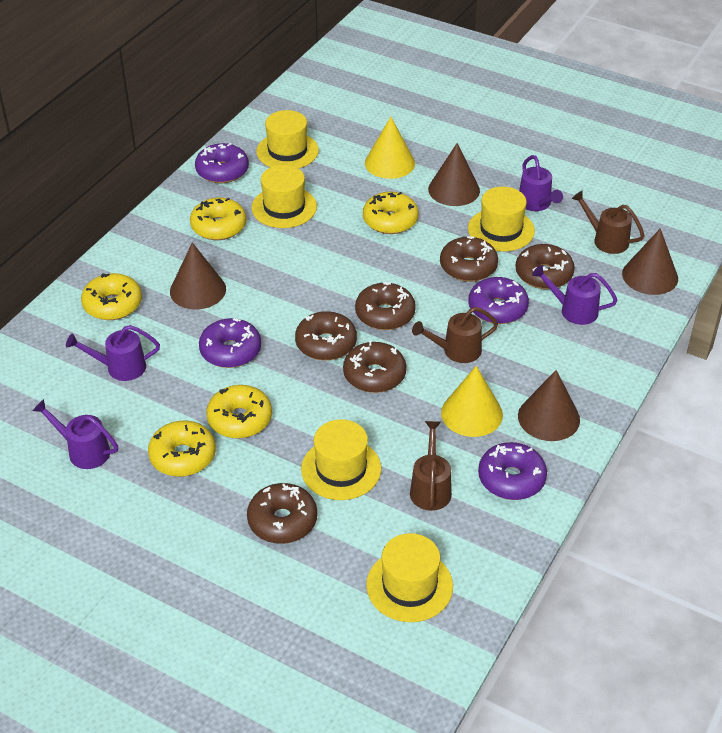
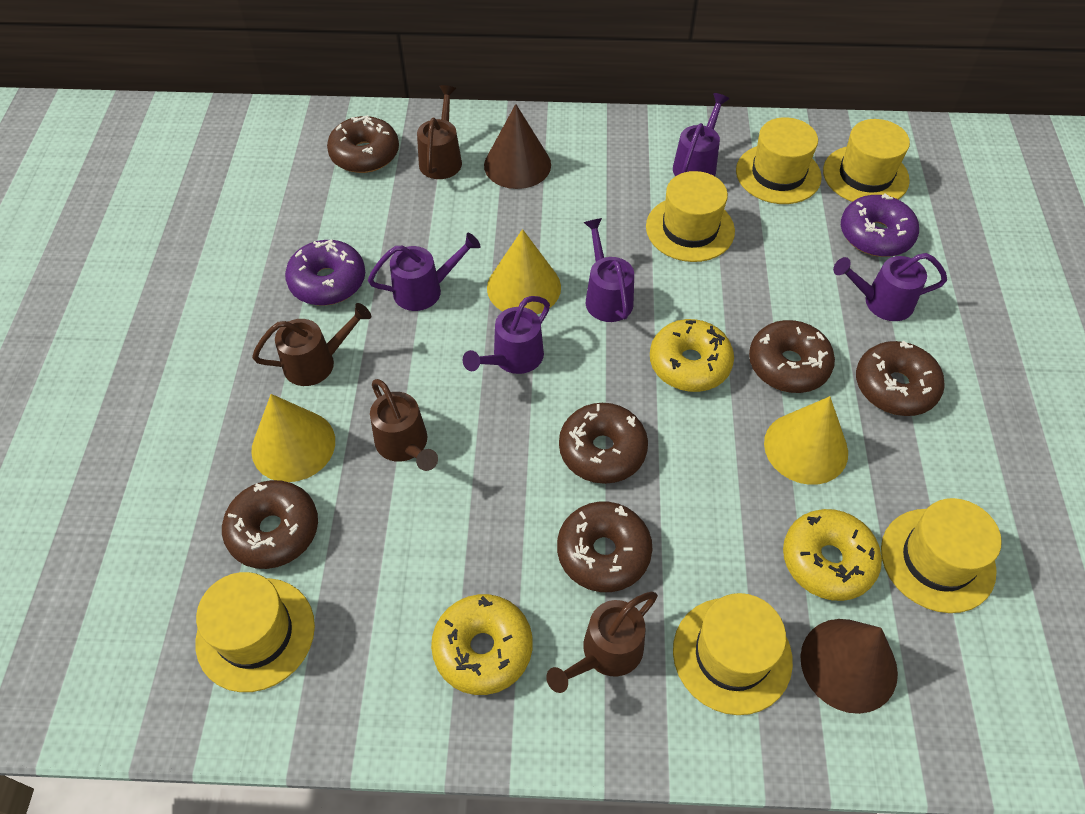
brown cone: 4 -> 2
brown watering can: 3 -> 4
purple donut: 4 -> 2
purple watering can: 4 -> 5
yellow cone: 2 -> 3
yellow donut: 5 -> 3
yellow hat: 5 -> 6

